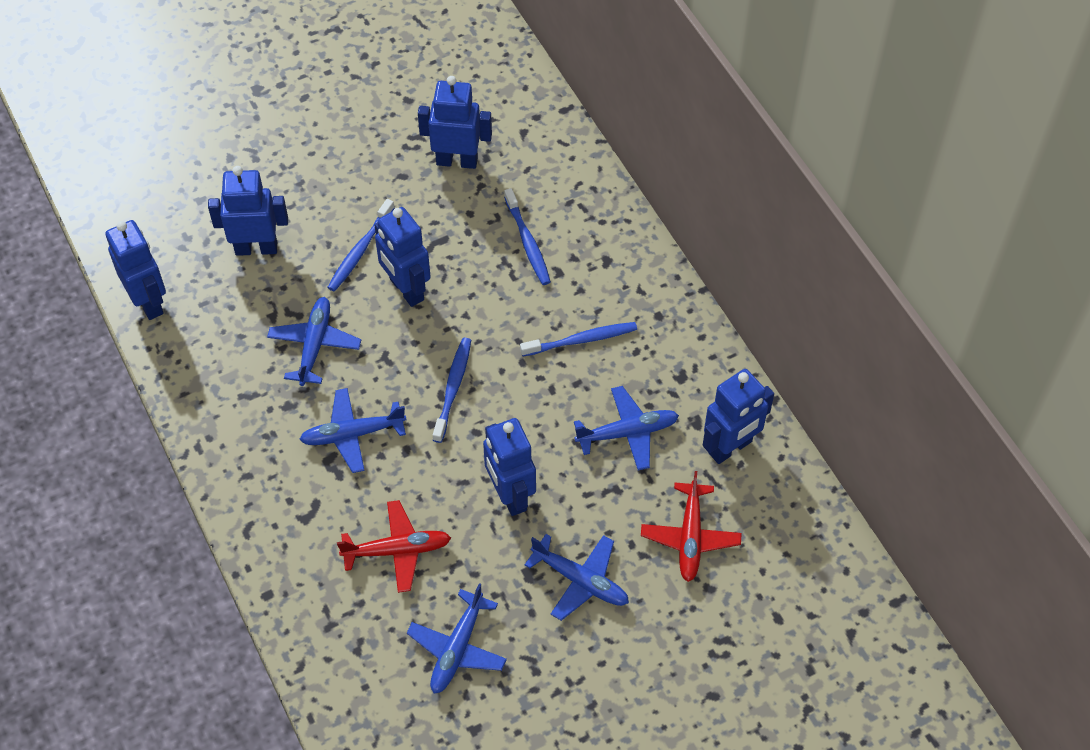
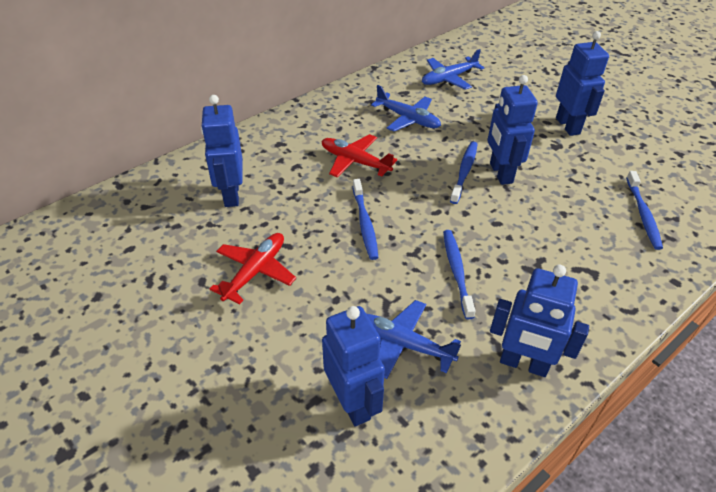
blue plane: 5 -> 3
blue robot: 6 -> 5

